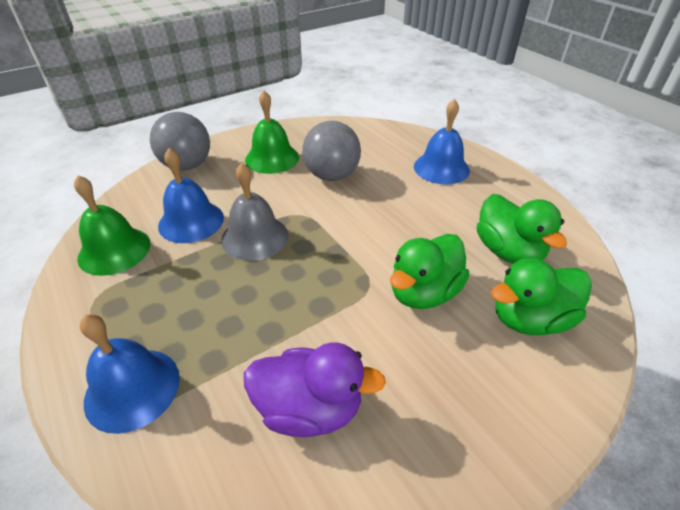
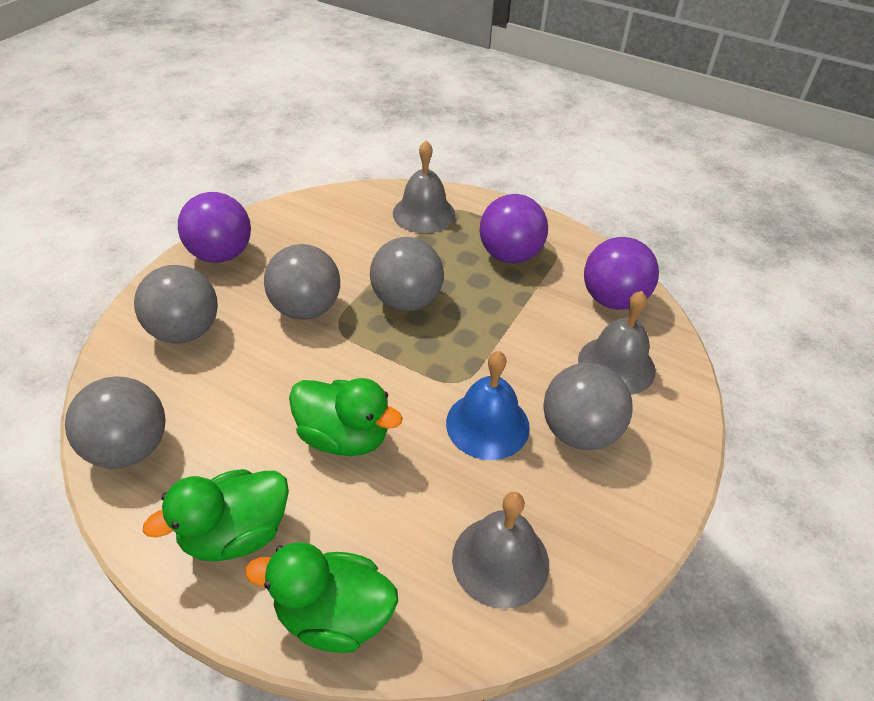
blue bell: 3 -> 1
green bell: 2 -> 0
grey ball: 2 -> 5
grey bell: 1 -> 3
purple ball: 0 -> 3
purple duck: 1 -> 0

